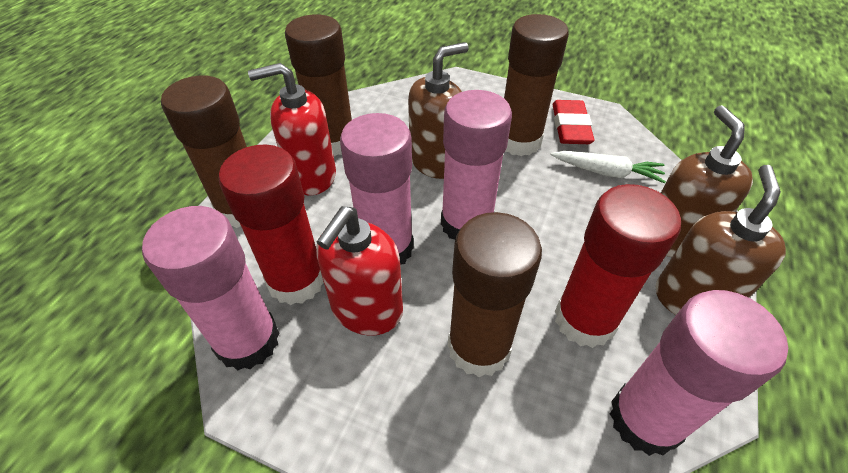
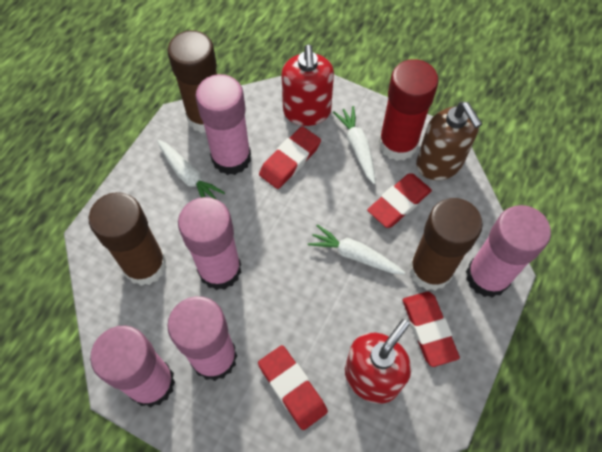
brown glue stick: 4 -> 3
brown soap dispenser: 3 -> 1
pink glue stick: 4 -> 5
red eraser: 1 -> 4
red glue stick: 2 -> 1
white carrot: 1 -> 3

